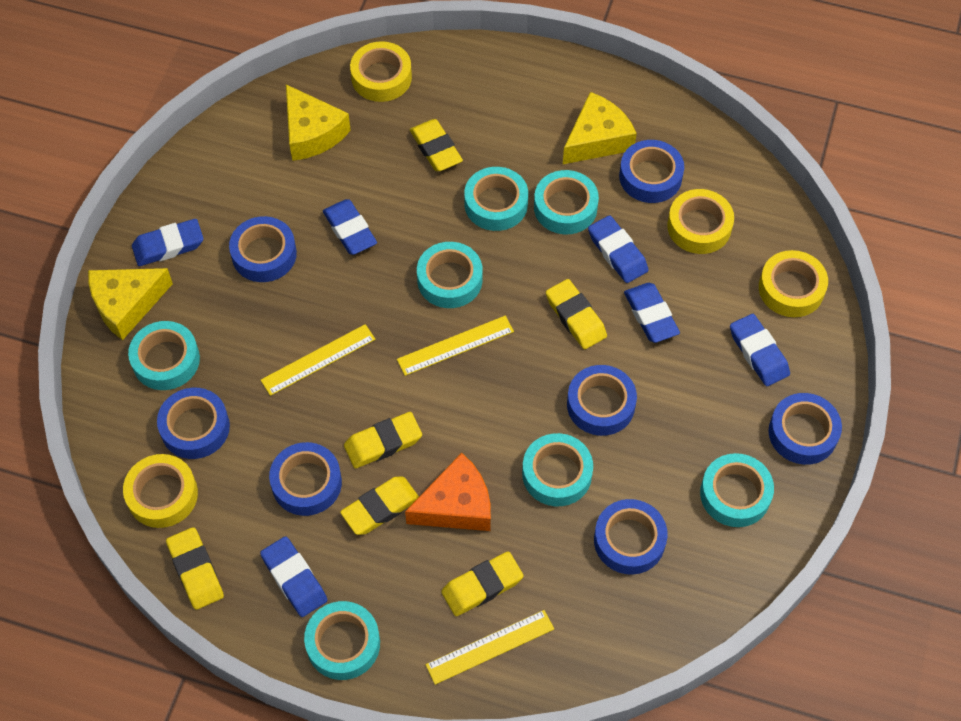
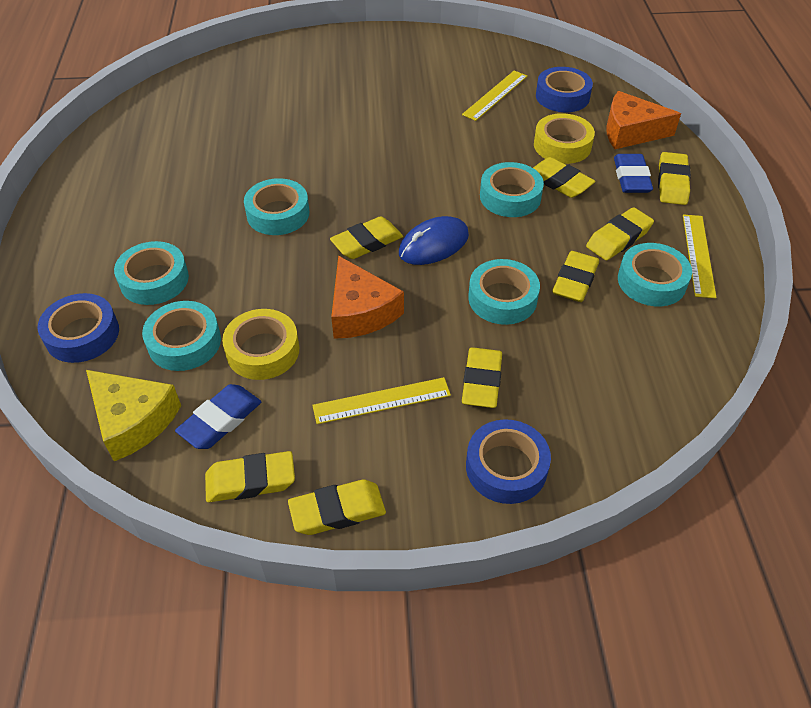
blue eraser: 6 -> 2
blue mouse: 0 -> 1
blue tape: 7 -> 3
orange cheese: 1 -> 2
turquoise tape: 7 -> 6
yellow cheese: 3 -> 1
yellow eraser: 6 -> 8
yellow tape: 4 -> 2

